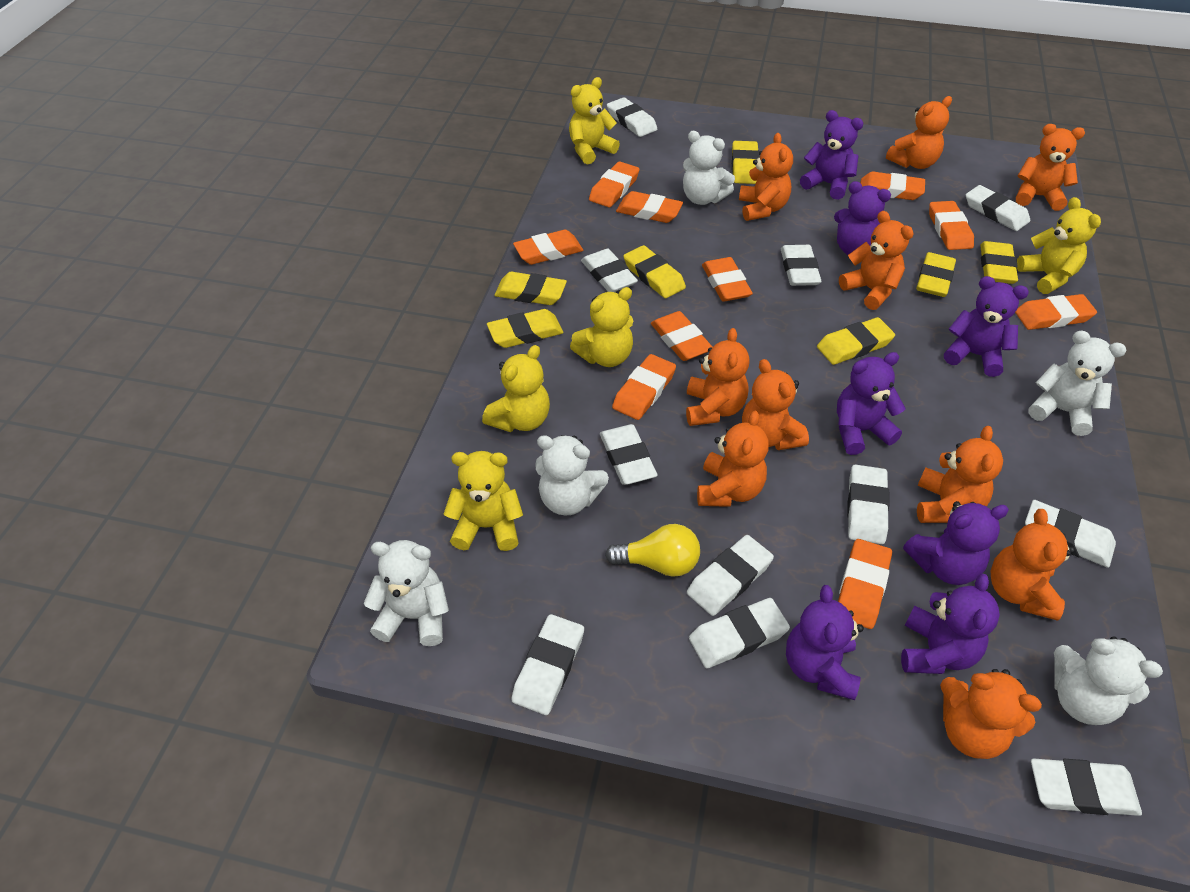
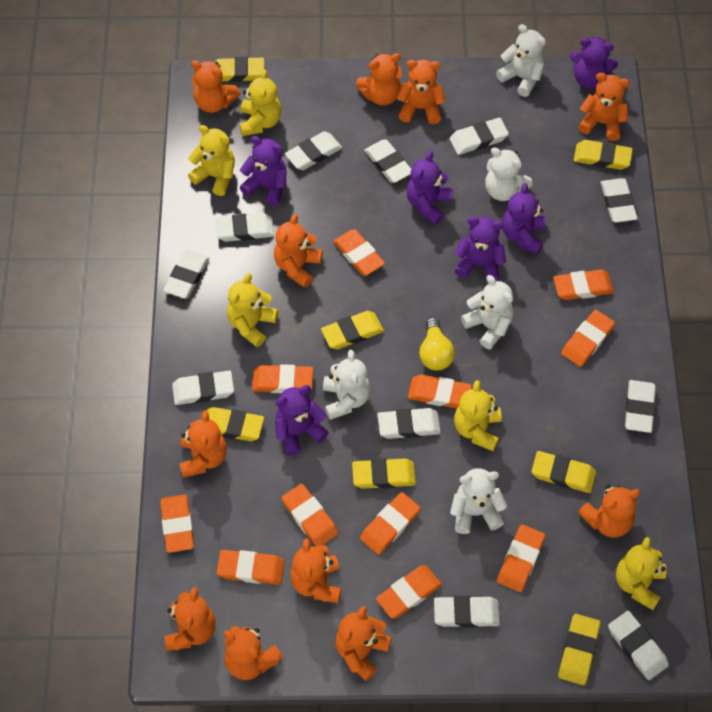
orange eraser: 10 -> 11
orange teddy bear: 10 -> 11
purple teddy bear: 7 -> 6

